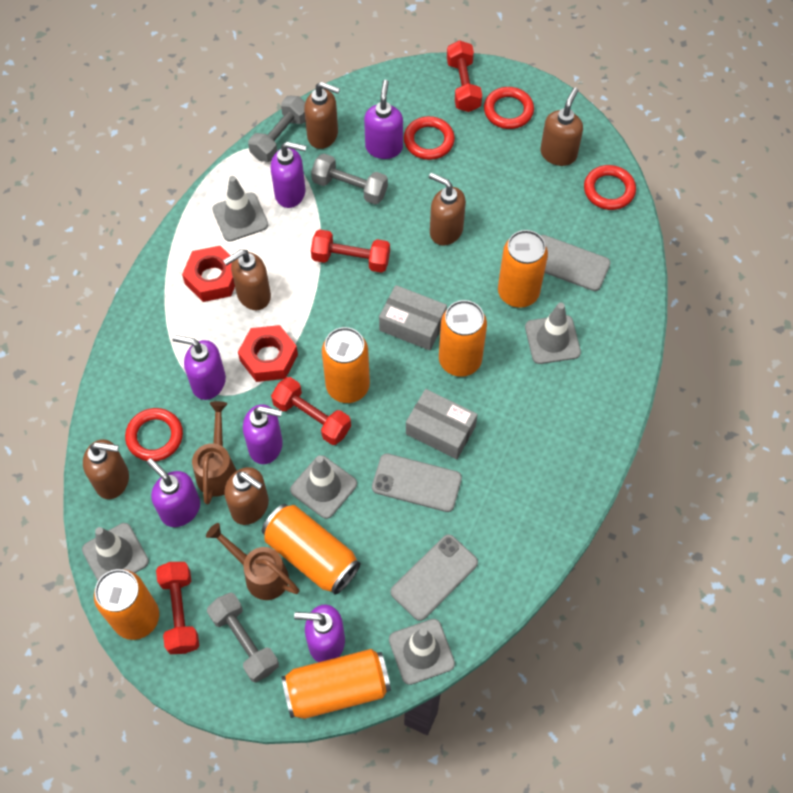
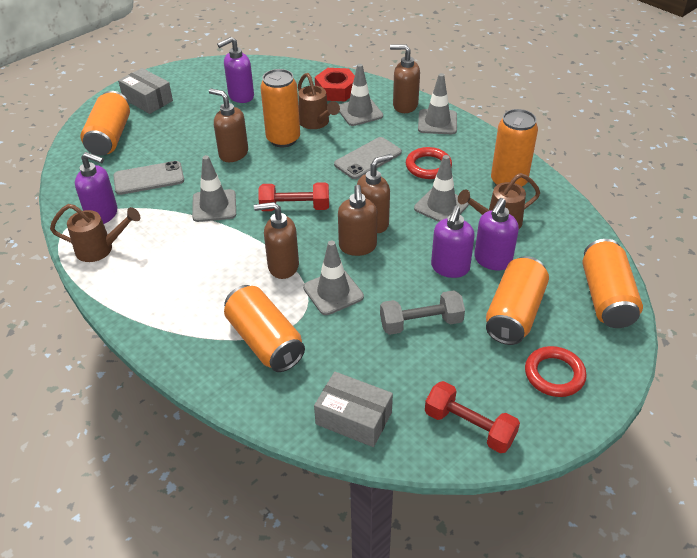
brown soap dispenser: 6 -> 5
brown watering can: 2 -> 3
grey dumbbell: 3 -> 1
grey phone: 3 -> 2
purple soap dispenser: 6 -> 4
red dumbbell: 4 -> 2
red nut: 2 -> 1
red ring: 4 -> 2

